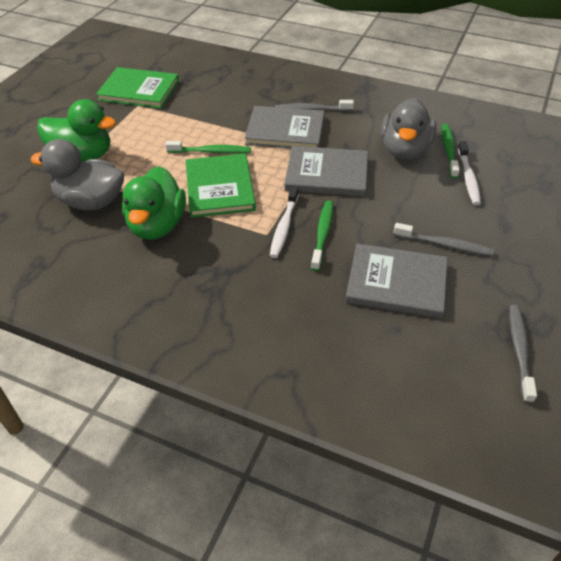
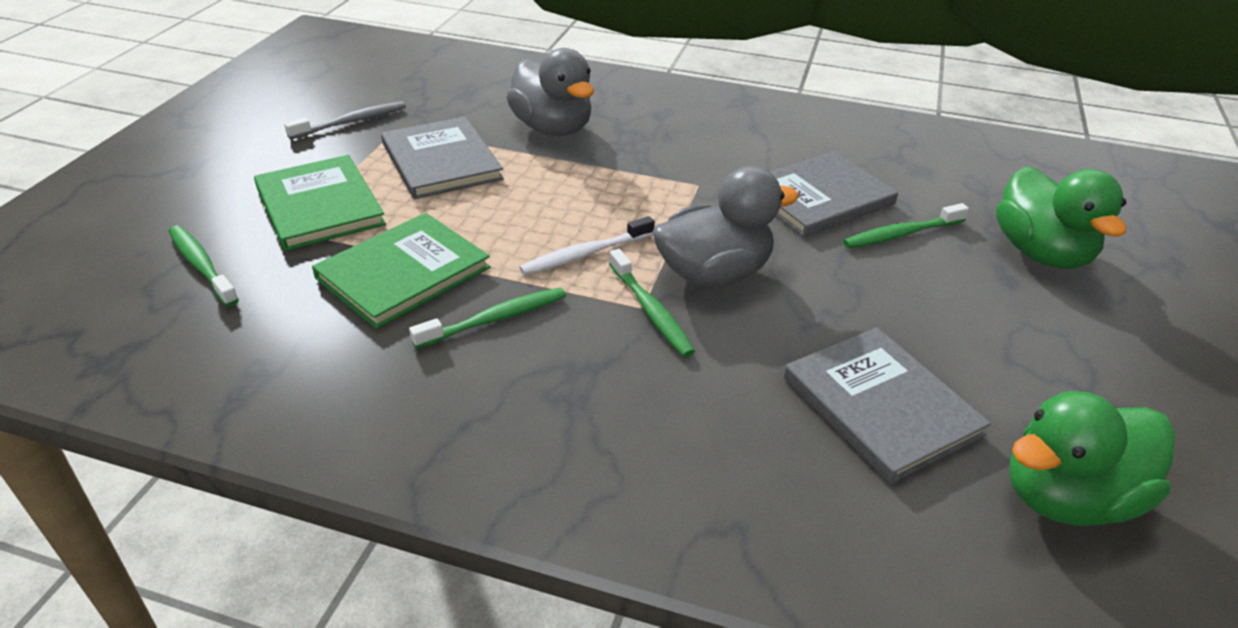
green toothbrush: 3 -> 4
grey toothbrush: 3 -> 1
white toothbrush: 2 -> 1

